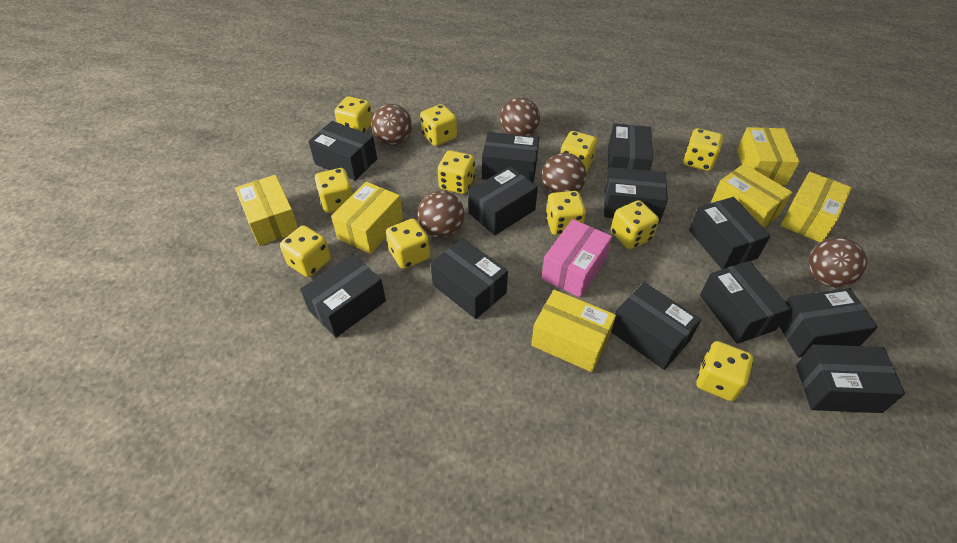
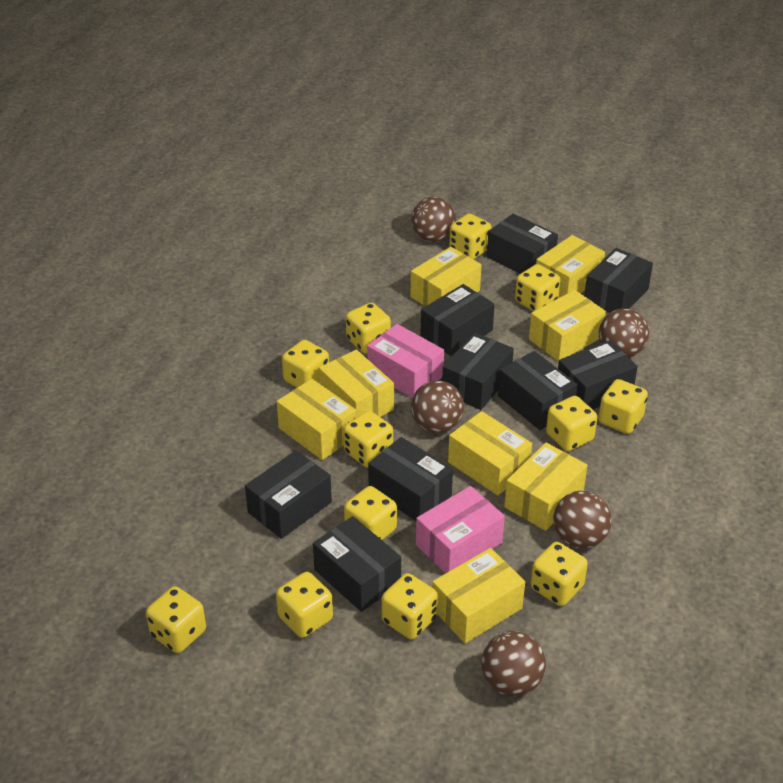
black box: 12 -> 9
pink box: 1 -> 2
yellow box: 6 -> 8
yellow dice: 11 -> 12

